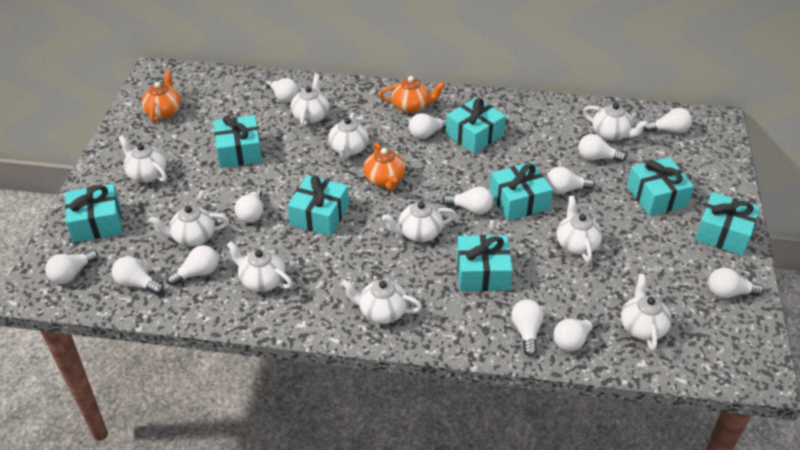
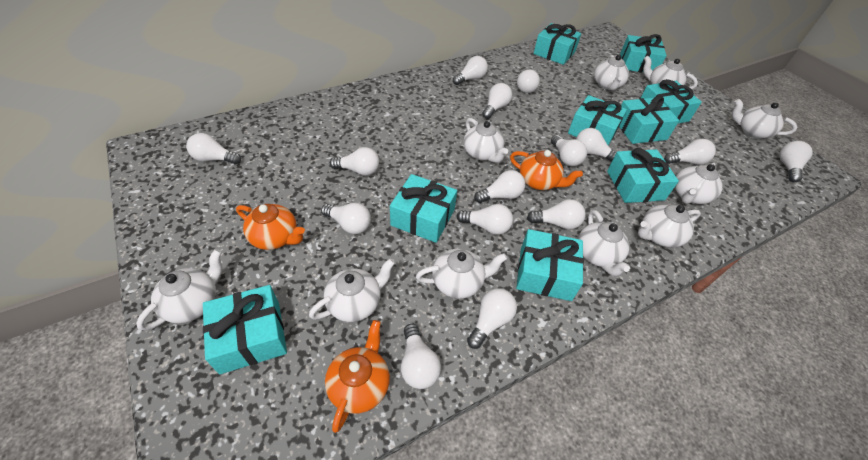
turquoise gift: 8 -> 9
white light bulb: 13 -> 15

